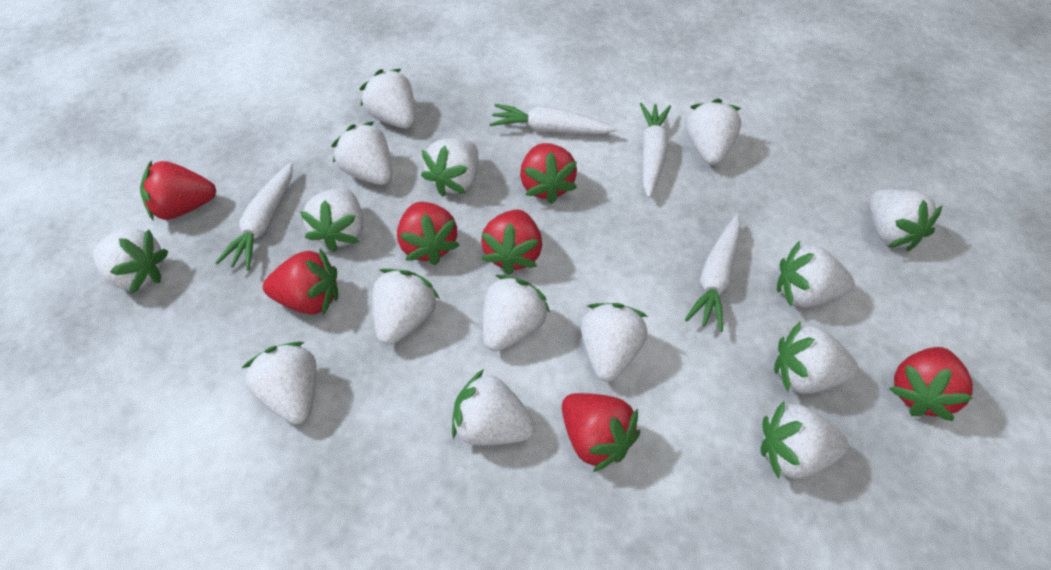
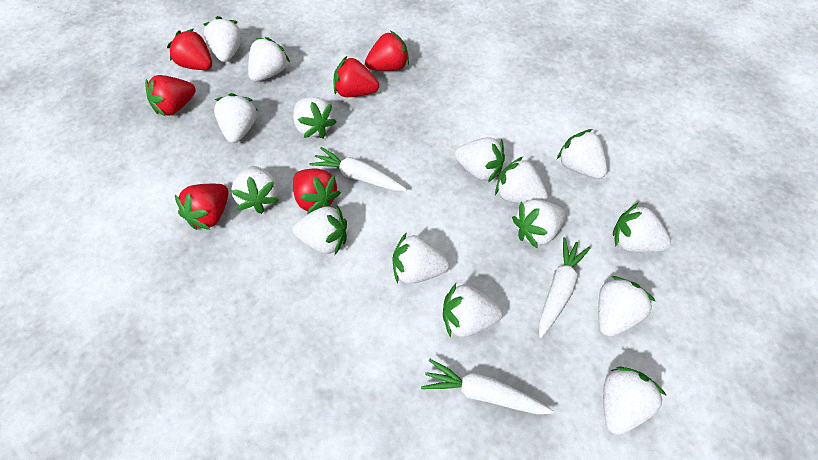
red strawberry: 7 -> 6
white carrot: 4 -> 3

